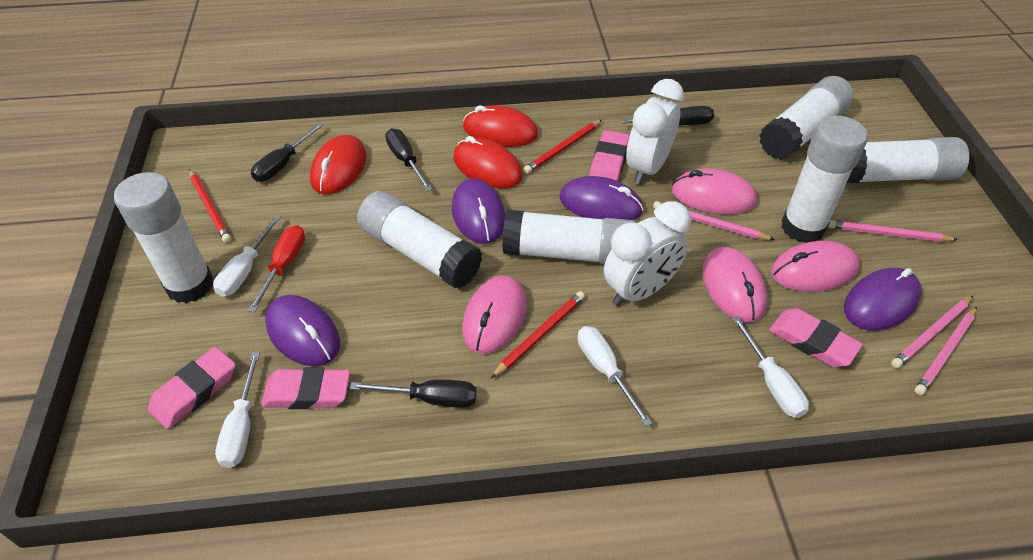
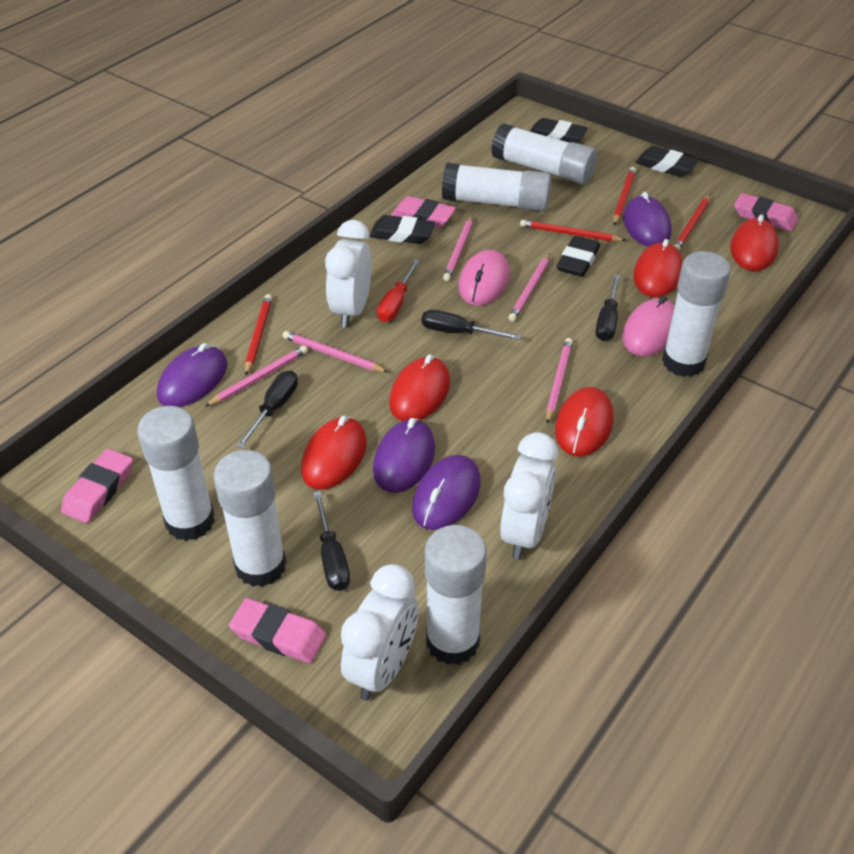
black eraser: 0 -> 4
pink mouse: 4 -> 2
pink pencil: 4 -> 5
red mouse: 3 -> 5
red pencil: 3 -> 4
white clock: 2 -> 3
white screwdriver: 4 -> 0

